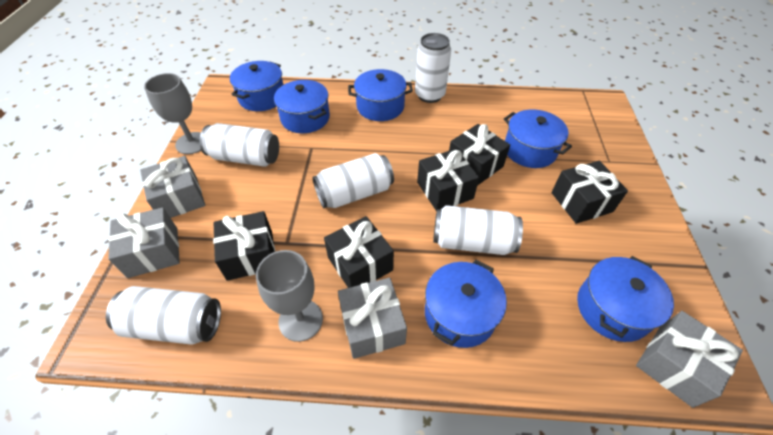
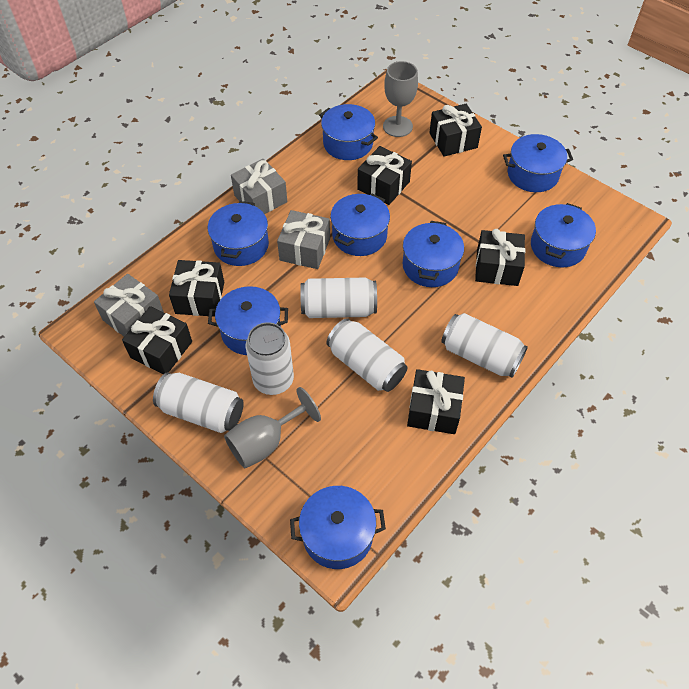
black gift: 5 -> 6
blue pot: 6 -> 8
grey gift: 4 -> 3

